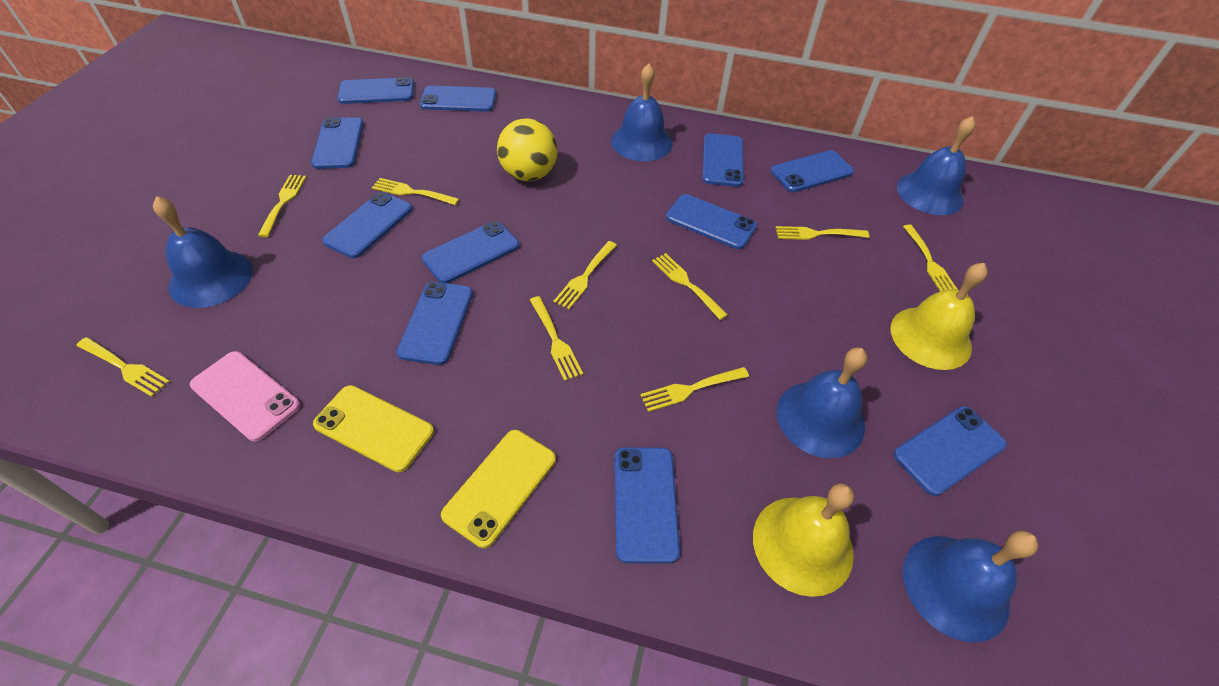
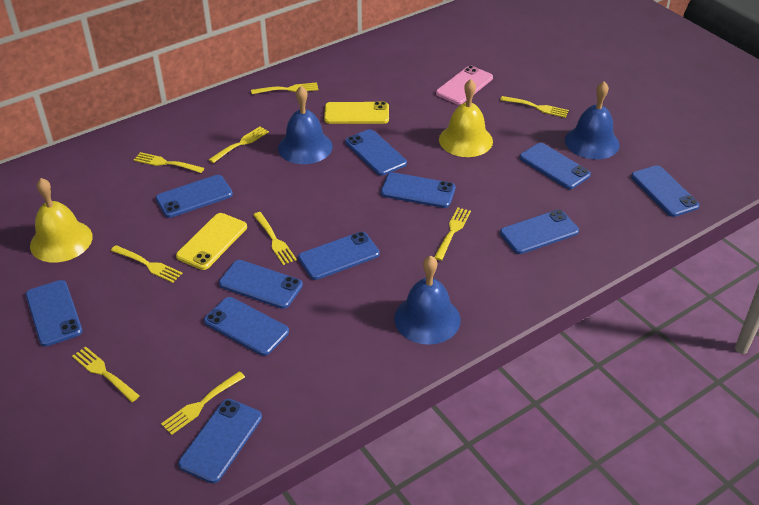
blue bell: 5 -> 3
yellow ball: 1 -> 0

